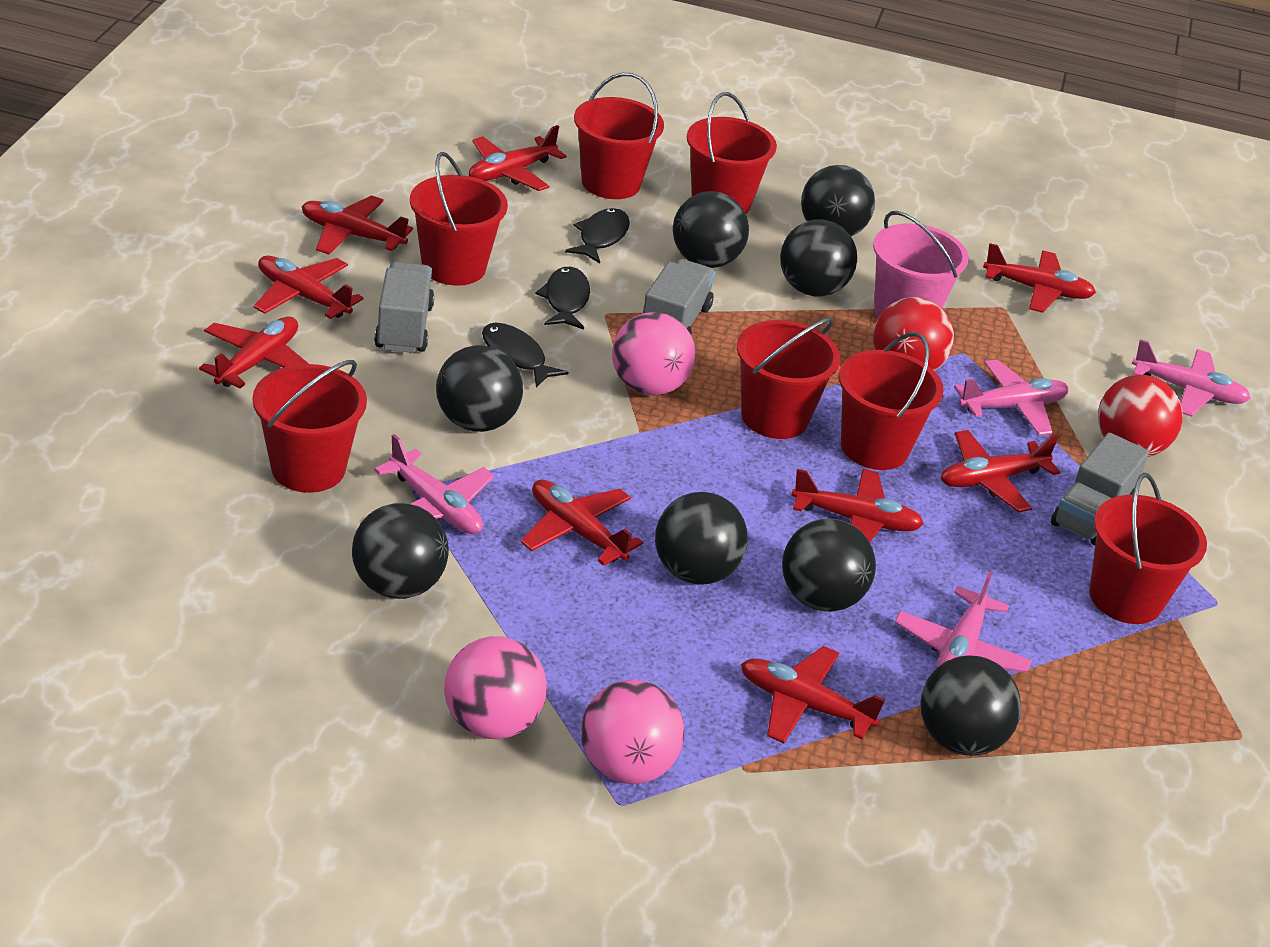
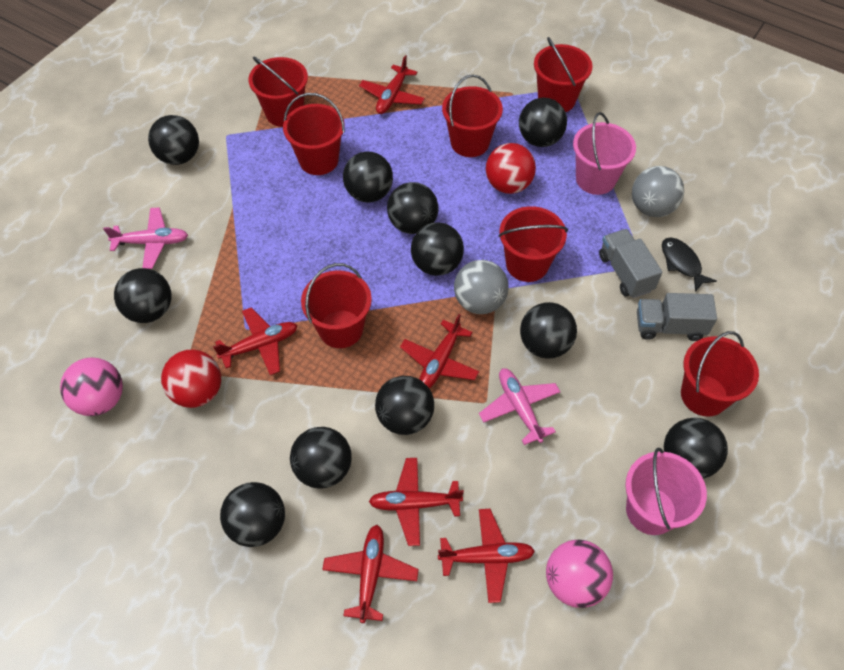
black ball: 8 -> 11
black fish: 3 -> 1
grey ball: 0 -> 2
grey truck: 3 -> 2
pink ball: 3 -> 2
pink bucket: 1 -> 2
pink plane: 4 -> 2
red plane: 9 -> 6

